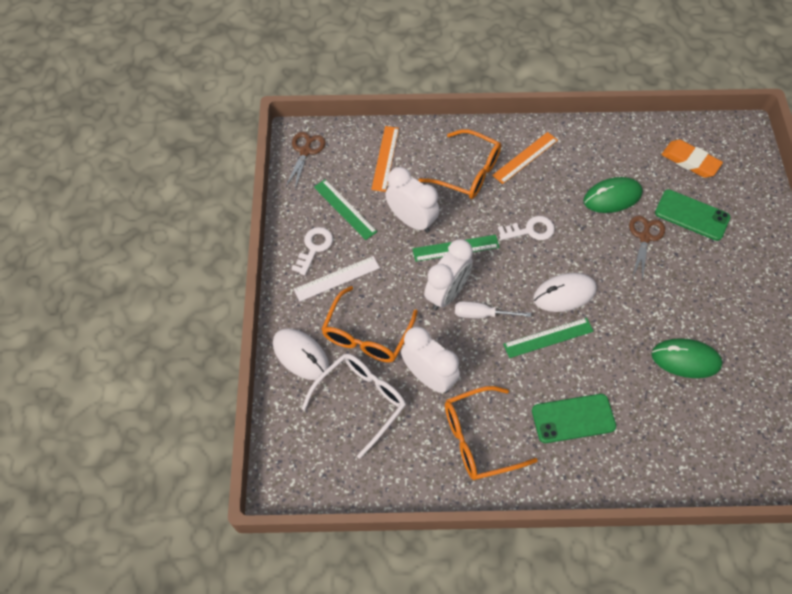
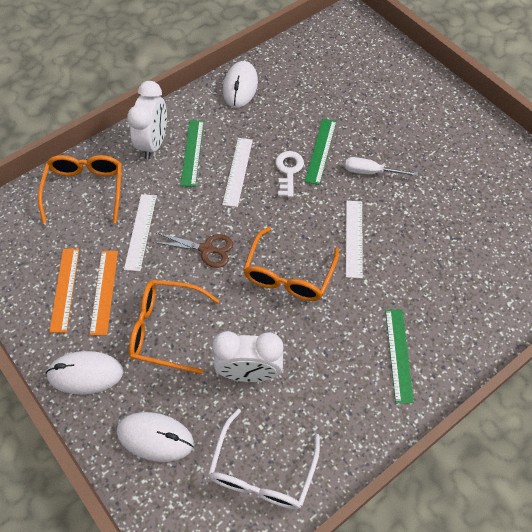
brown scissors: 2 -> 1
green mouse: 2 -> 0
green phone: 2 -> 0
orange eraser: 1 -> 0
white clock: 3 -> 2
white key: 2 -> 1
white mouse: 2 -> 3
white ruler: 1 -> 3

